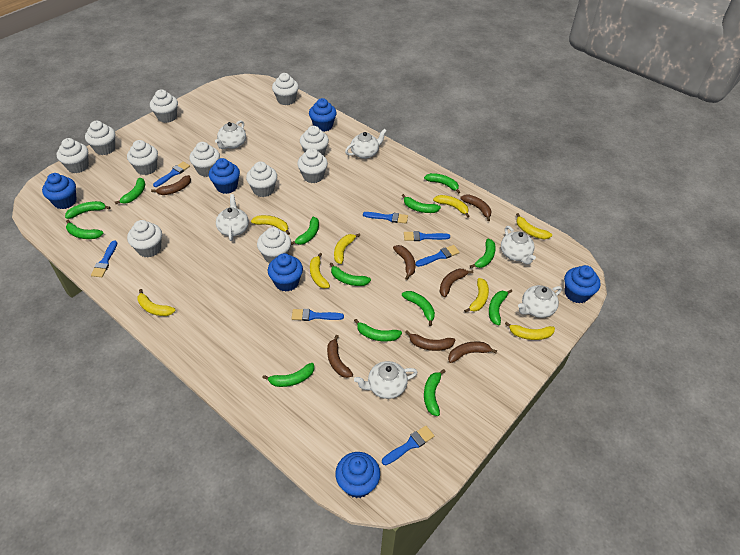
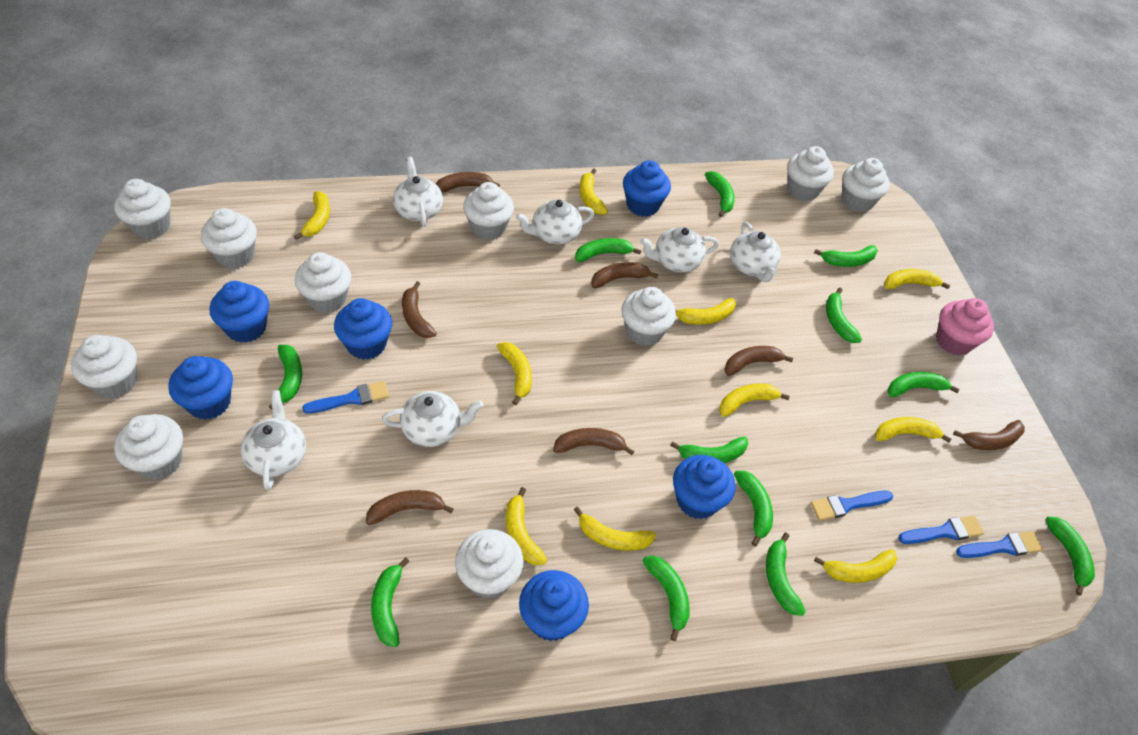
blue brush: 7 -> 4
green banana: 13 -> 12
pink cupcake: 0 -> 1
white cupcake: 11 -> 10
yellow banana: 8 -> 10

